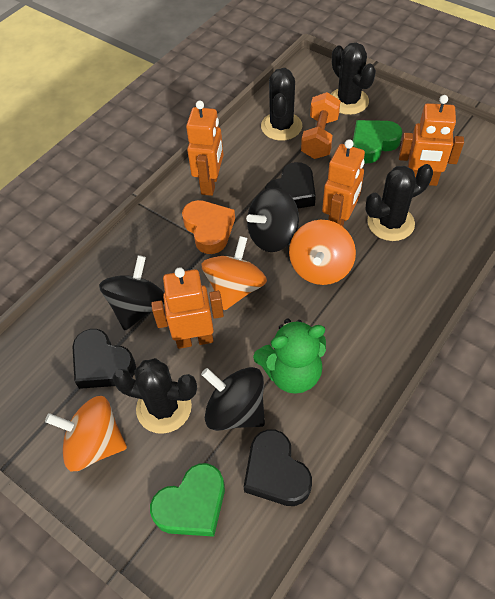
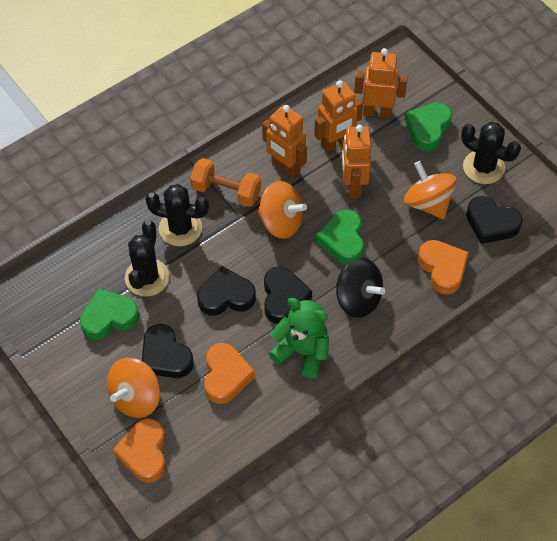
black cactus: 4 -> 3
black heart: 3 -> 4
black spinning top: 3 -> 1
green heart: 2 -> 3
orange heart: 1 -> 3

